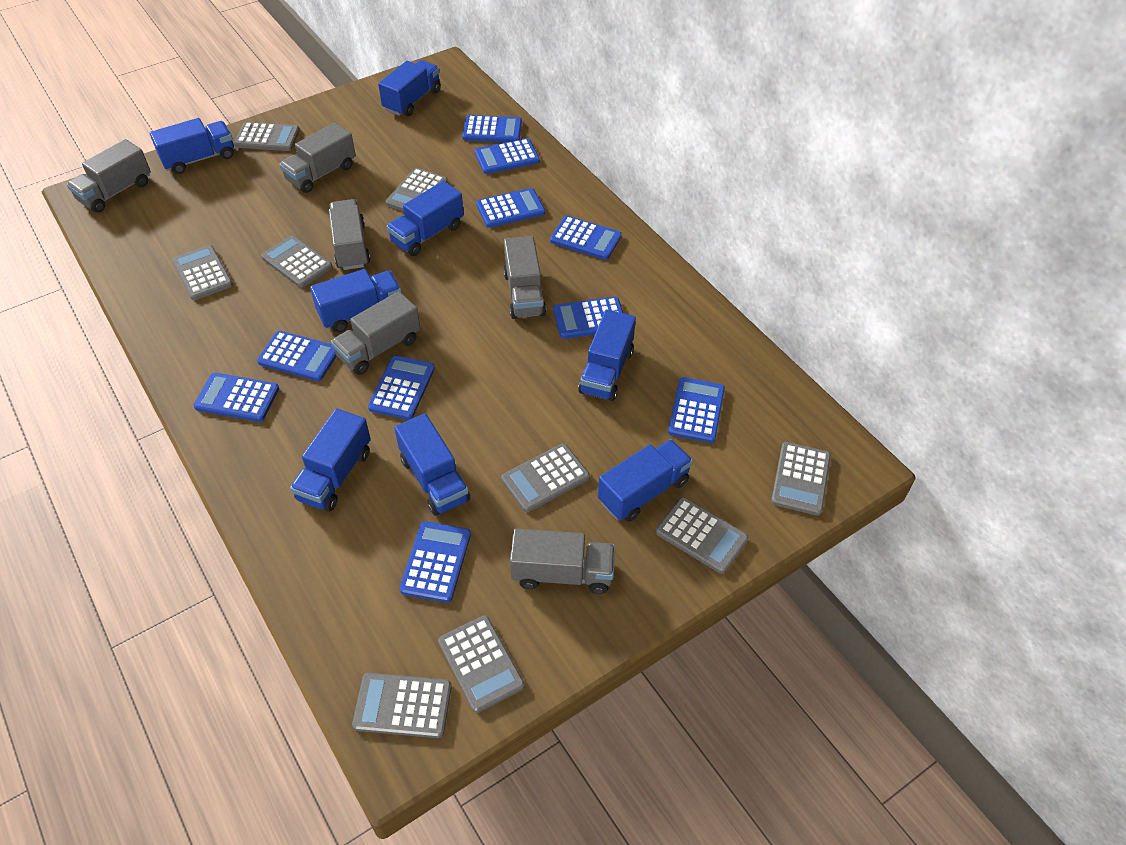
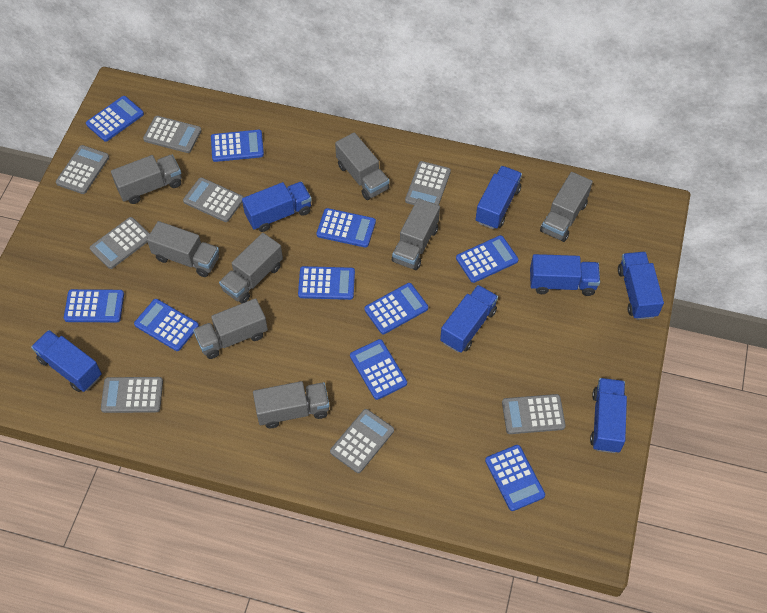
blue truck: 8 -> 7
grey calculator: 9 -> 8
grey truck: 6 -> 8

